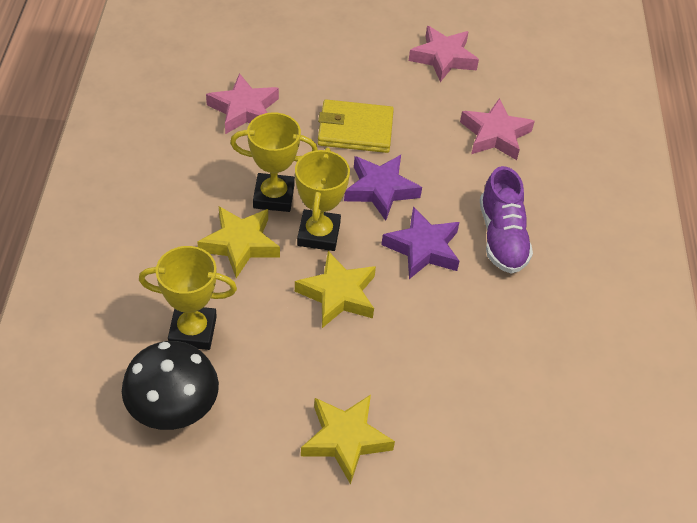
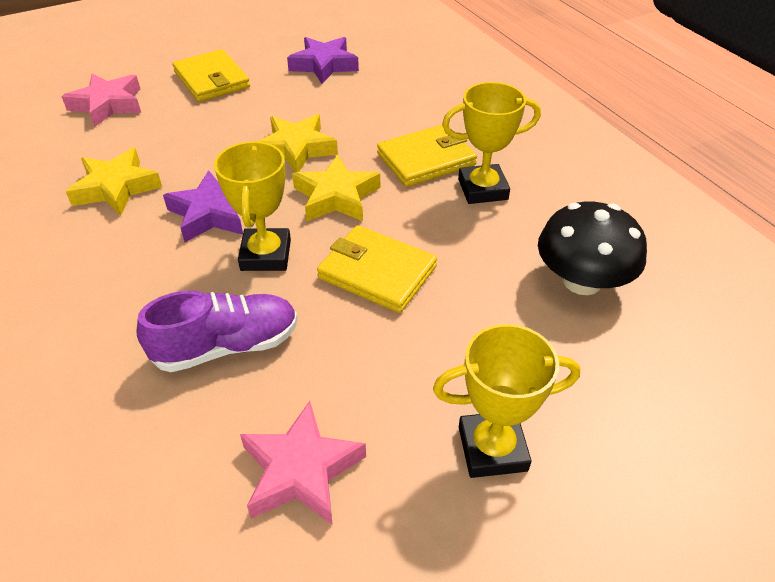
pink star: 3 -> 2
yellow wallet: 1 -> 3

